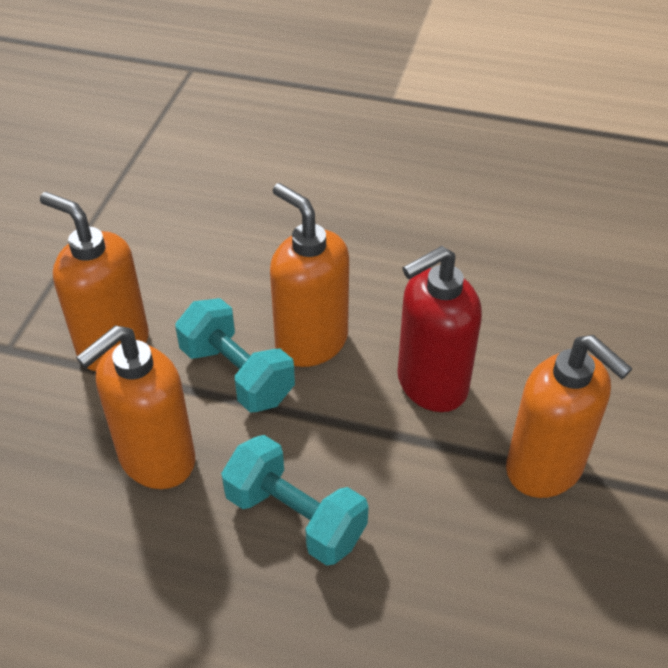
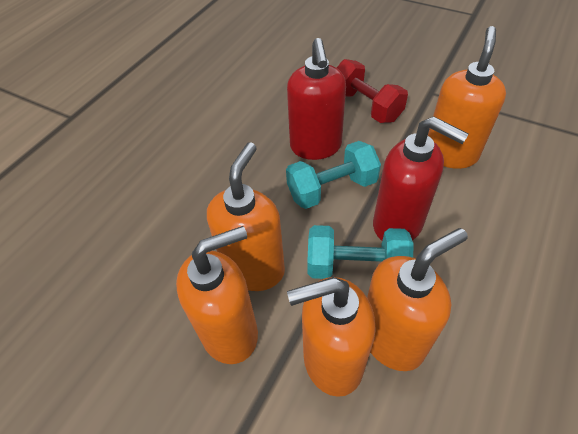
orange soap dispenser: 4 -> 5
red dumbbell: 0 -> 1
red soap dispenser: 1 -> 2

